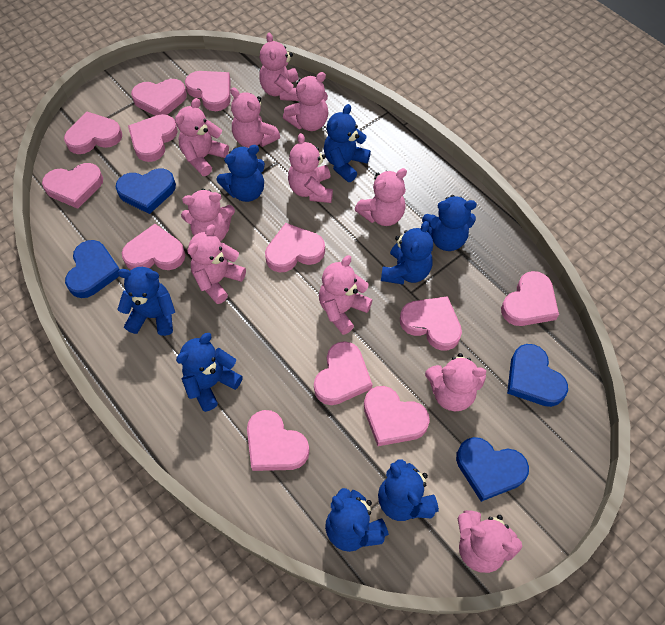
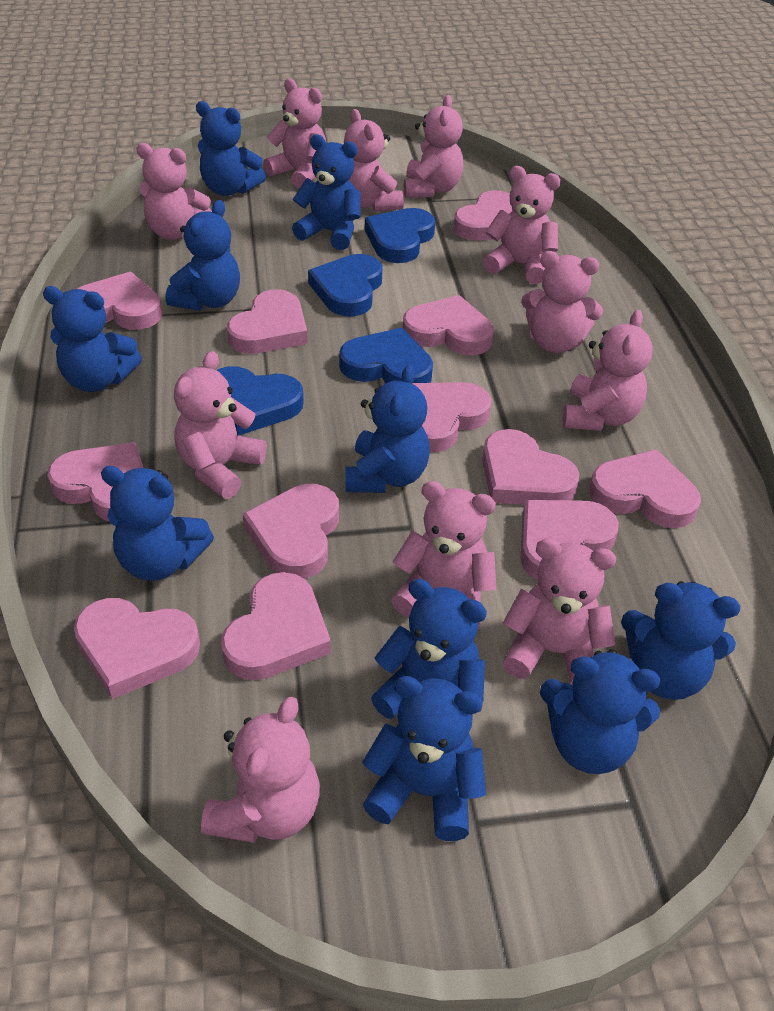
blue teddy bear: 8 -> 10

